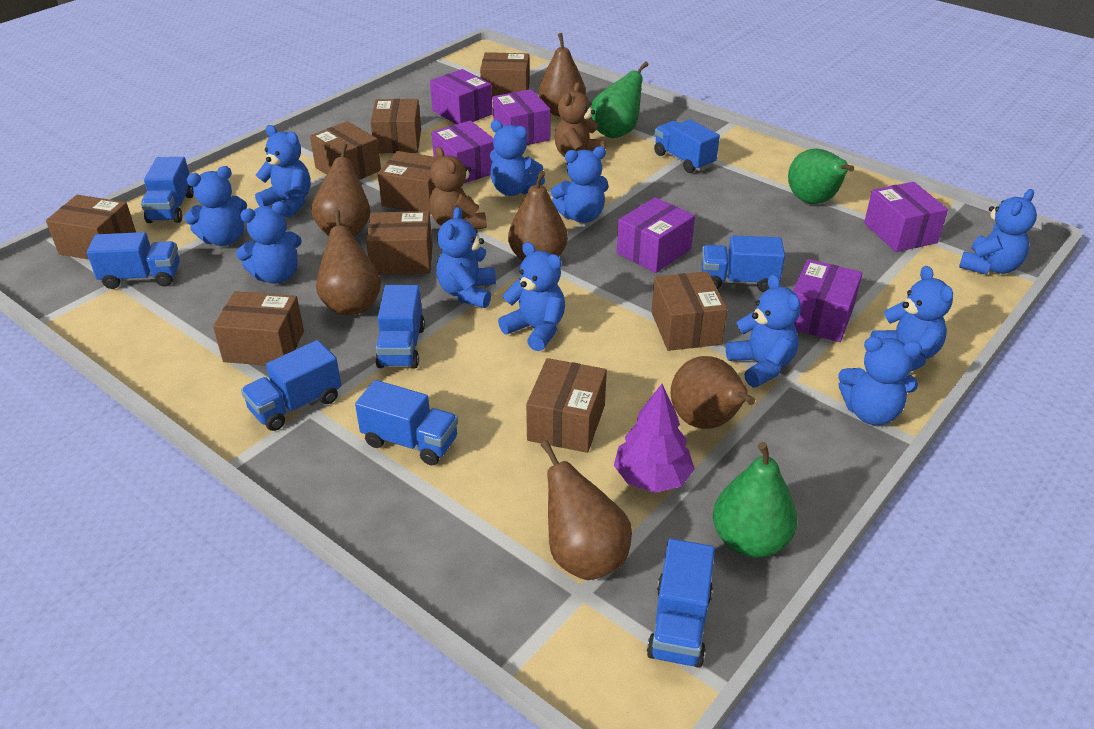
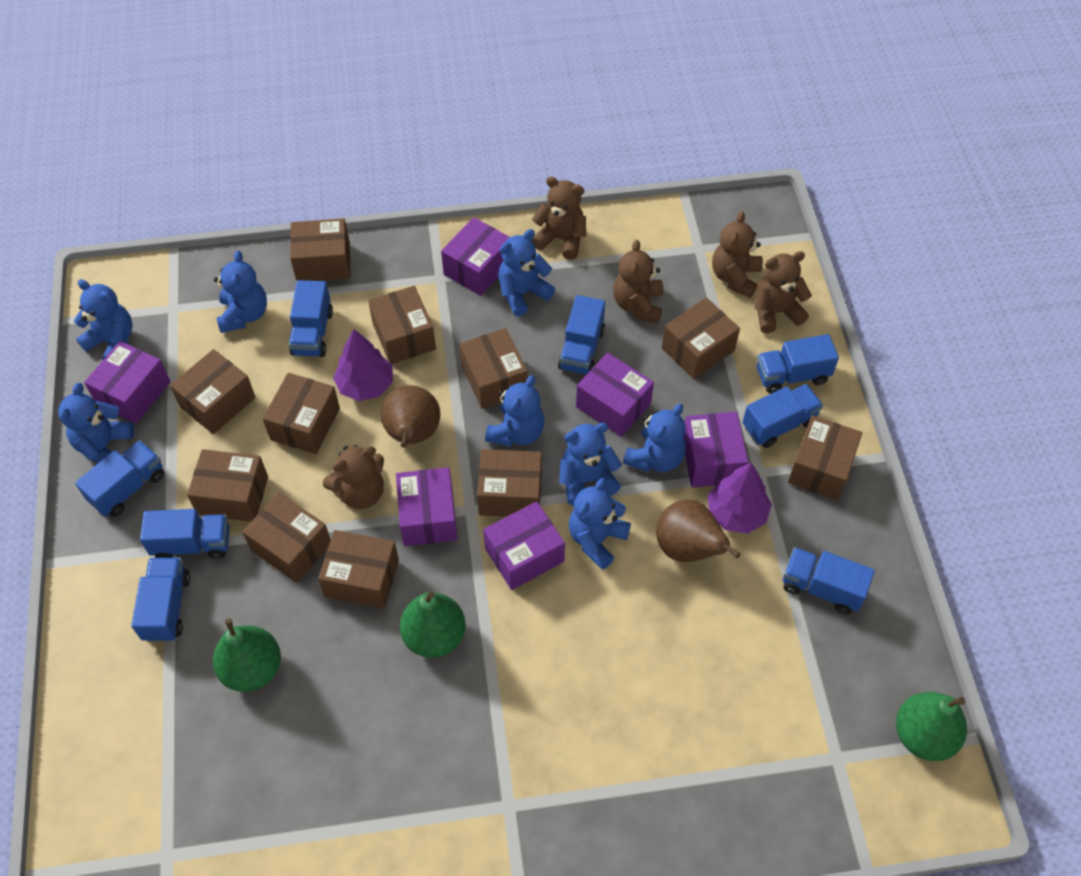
blue teddy bear: 11 -> 8
brown box: 9 -> 11
brown pear: 6 -> 2
brown teddy bear: 2 -> 5
purple tree: 1 -> 2

